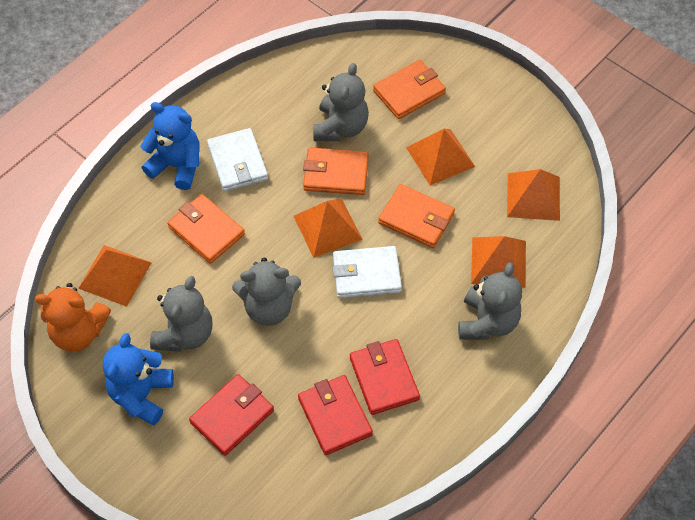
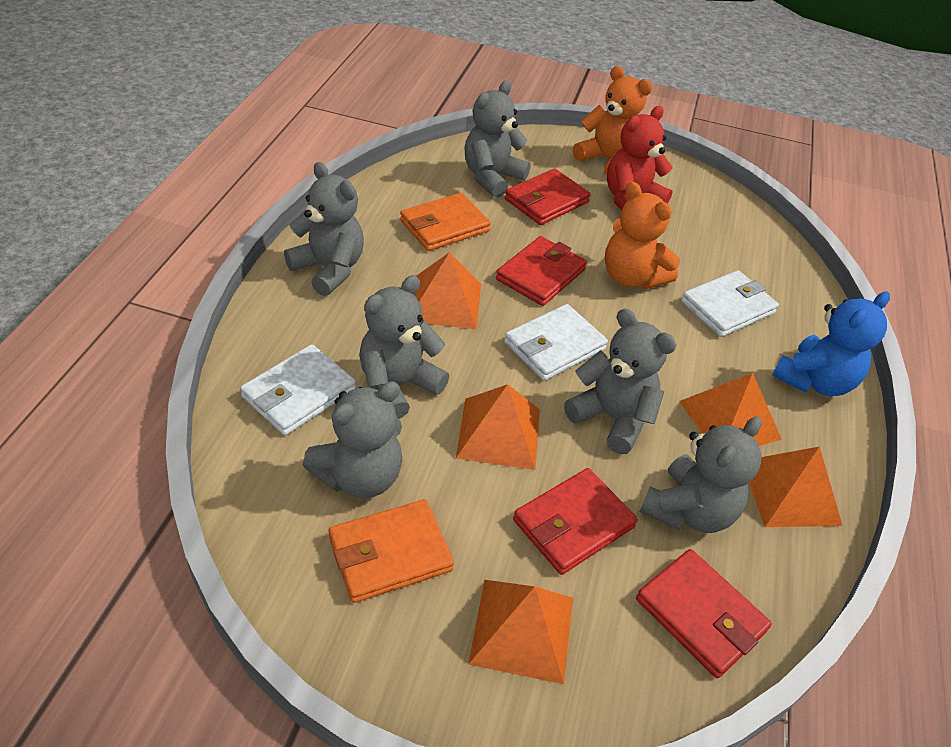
blue teddy bear: 2 -> 1
grey teddy bear: 4 -> 6
orange teddy bear: 1 -> 2
orange wallet: 4 -> 2
red teddy bear: 0 -> 1
red wallet: 3 -> 4
white wallet: 2 -> 3

